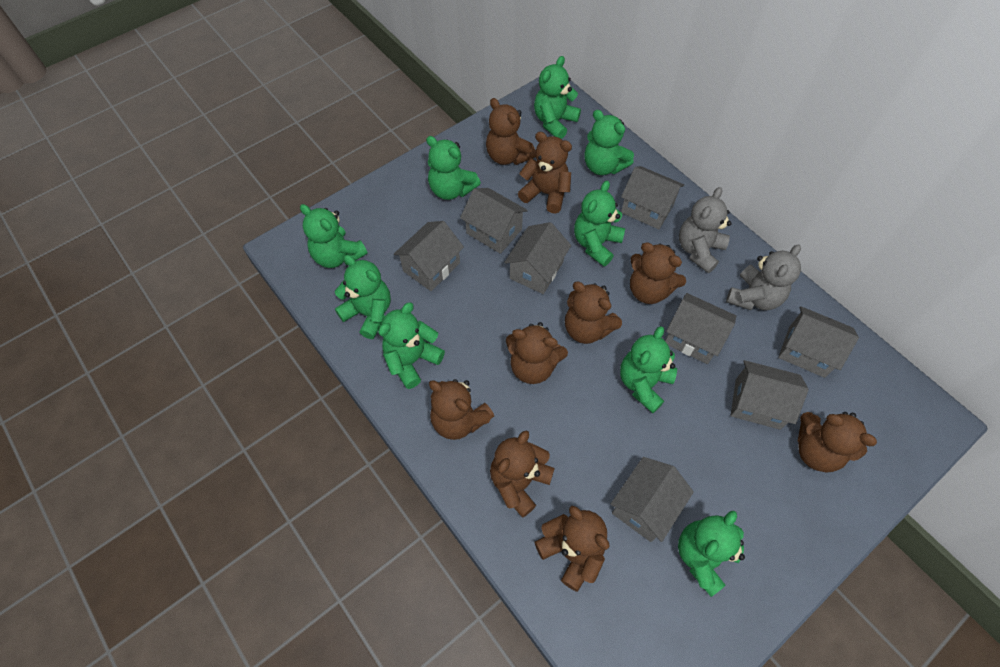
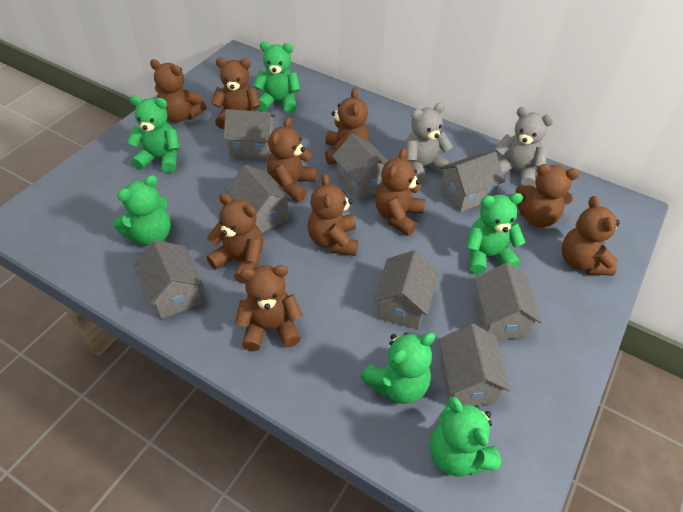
brown teddy bear: 9 -> 10
green teddy bear: 9 -> 6

